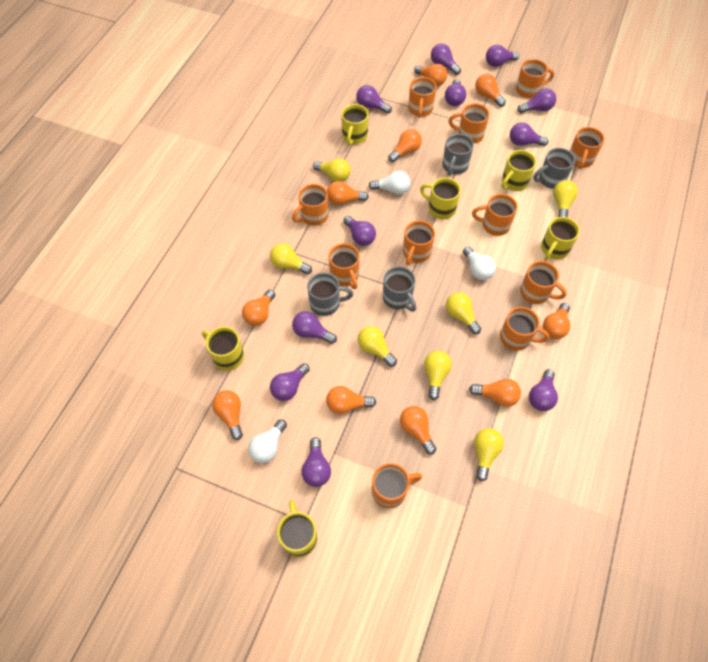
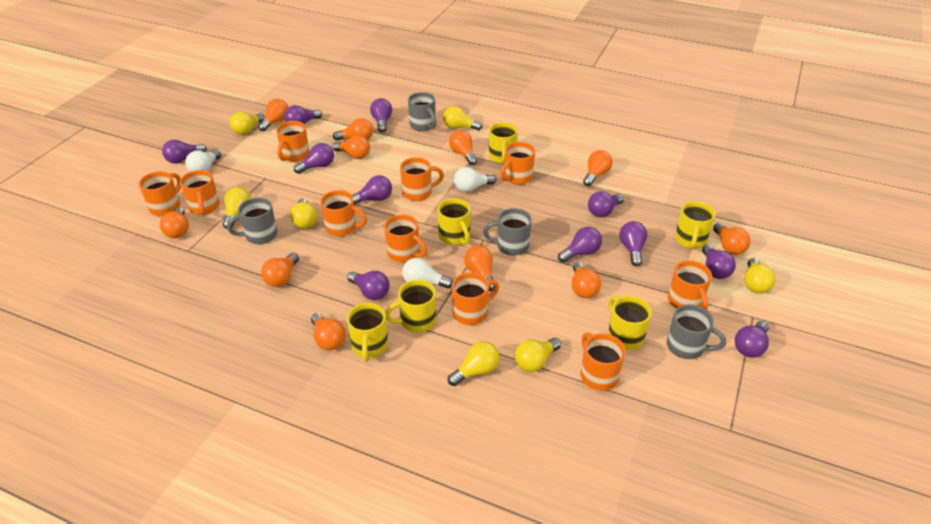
orange light bulb: 10 -> 11
orange mug: 11 -> 10

